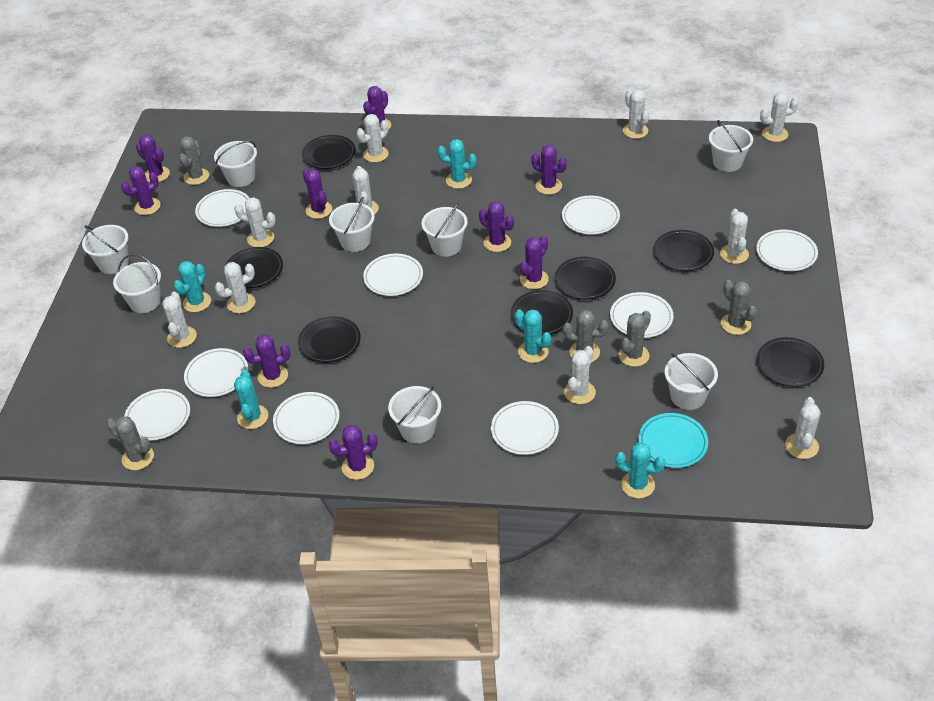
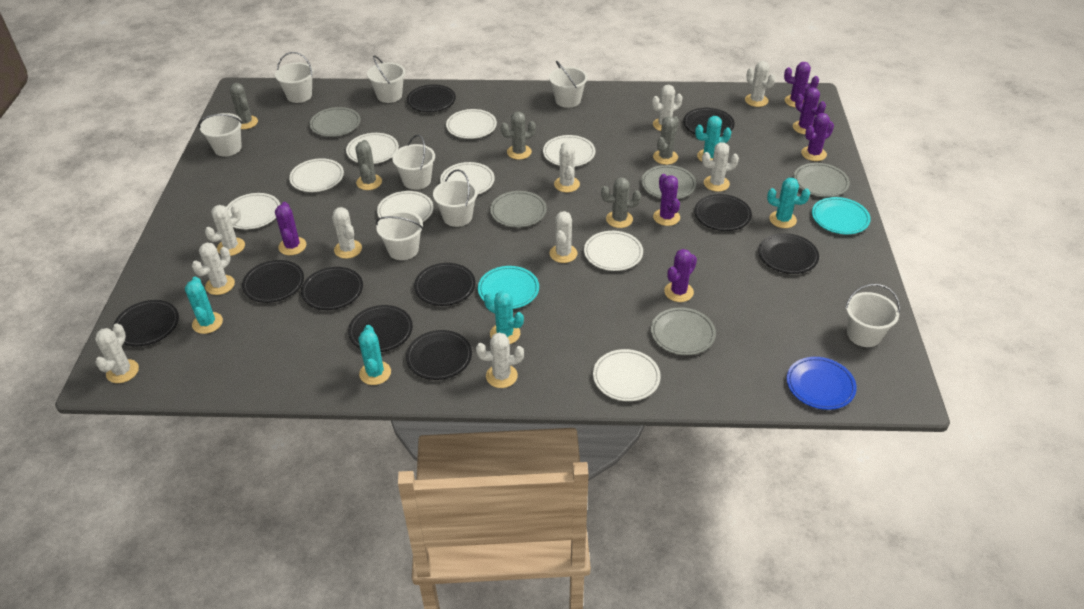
black plate: 7 -> 10
blue plate: 0 -> 1
grey plate: 0 -> 5
purple cactus: 9 -> 6
turquoise plate: 1 -> 2

